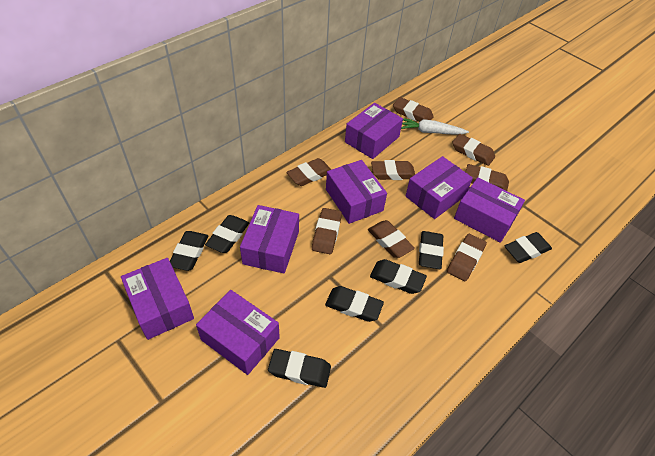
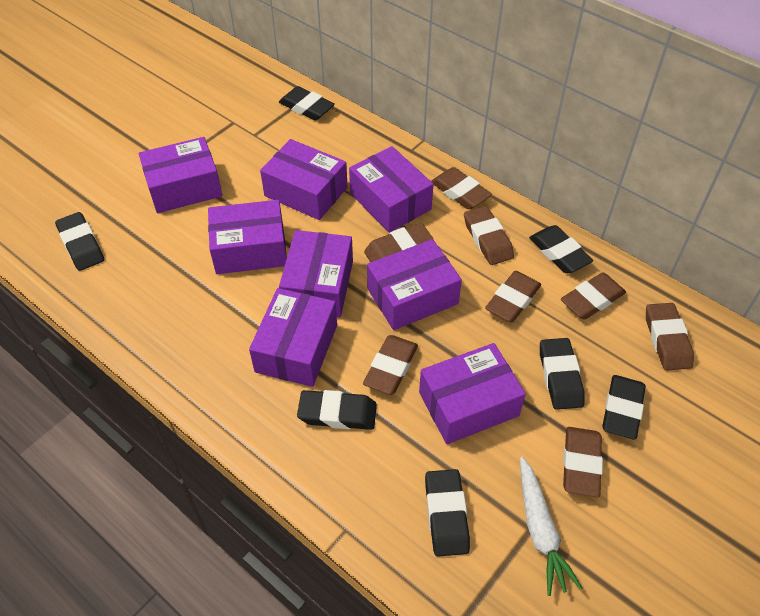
purple box: 7 -> 8

